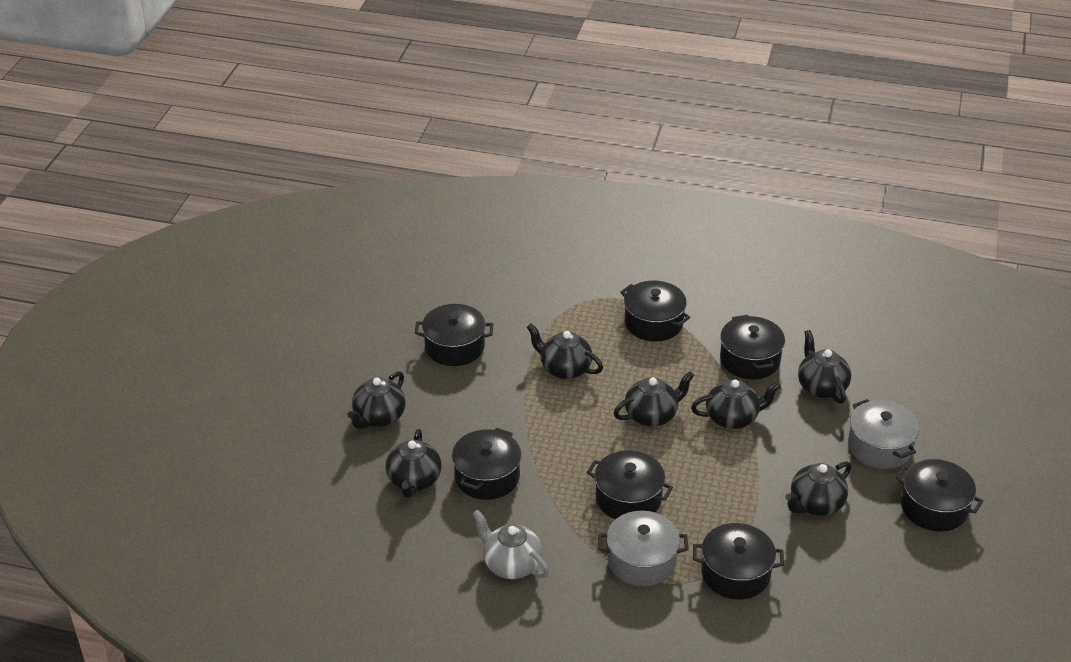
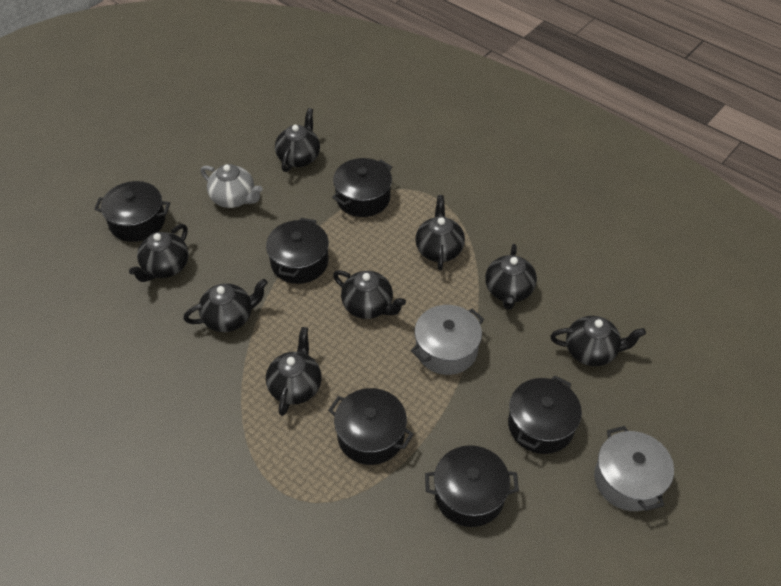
black pot: 7 -> 6
black teapot: 7 -> 8

